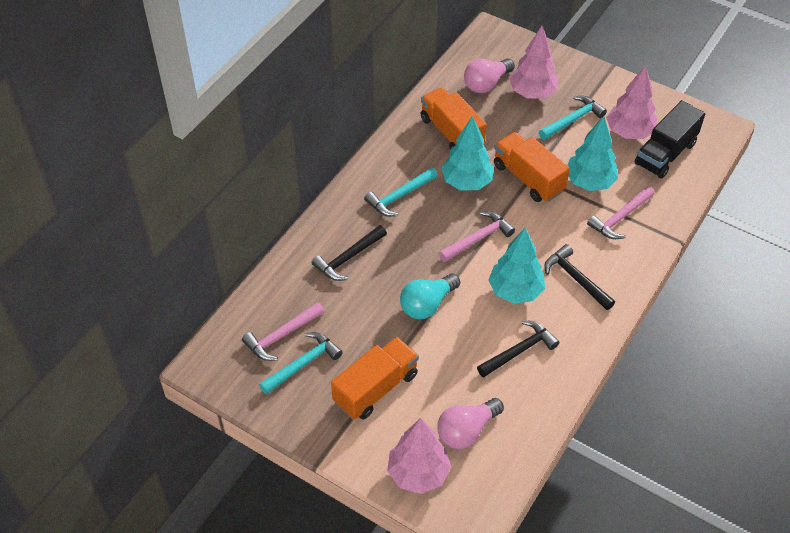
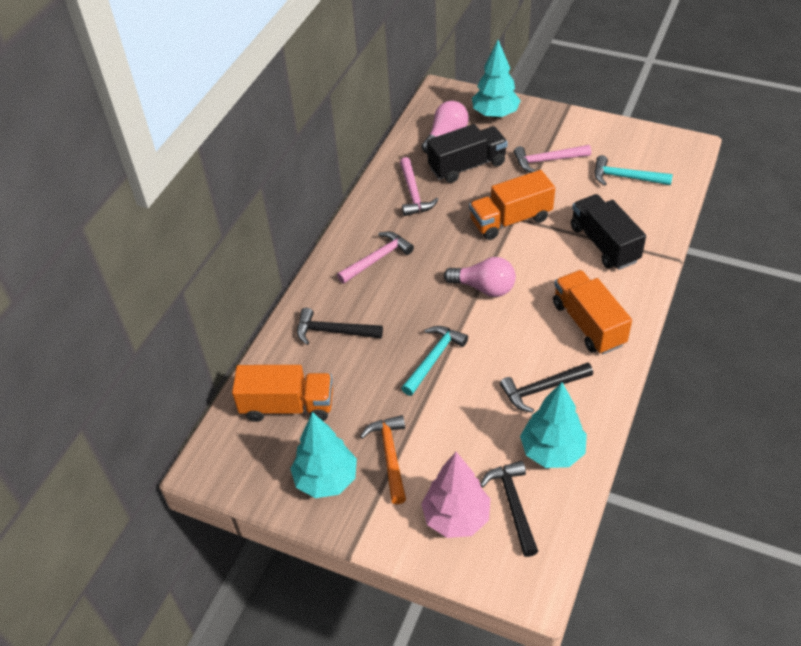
black truck: 1 -> 2
orange hammer: 0 -> 1
pink tree: 3 -> 1
turquoise hammer: 3 -> 2
turquoise light bulb: 1 -> 0

